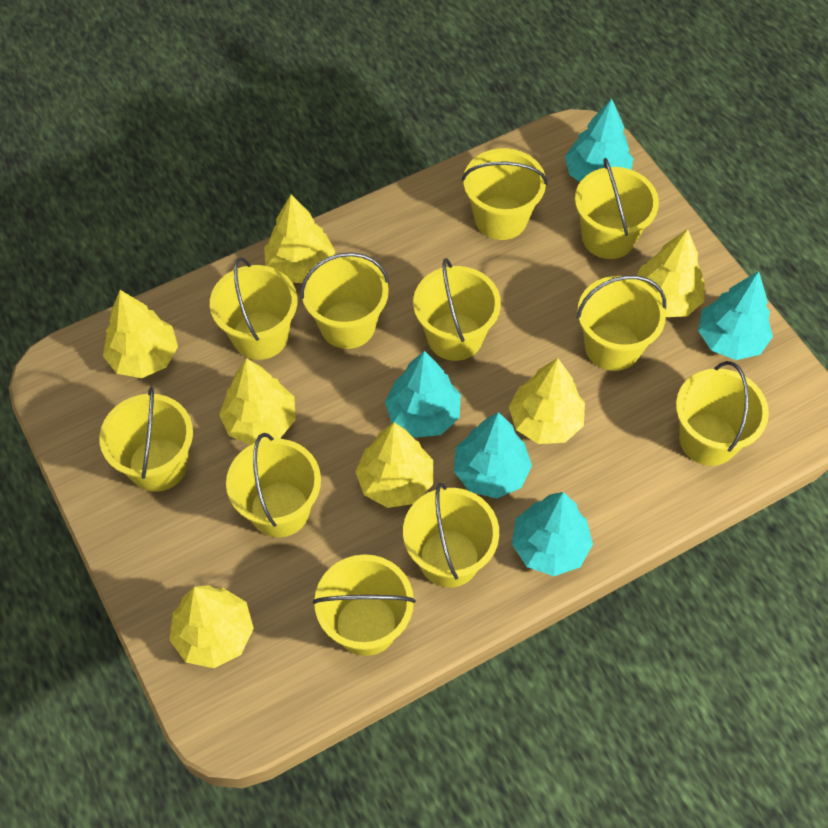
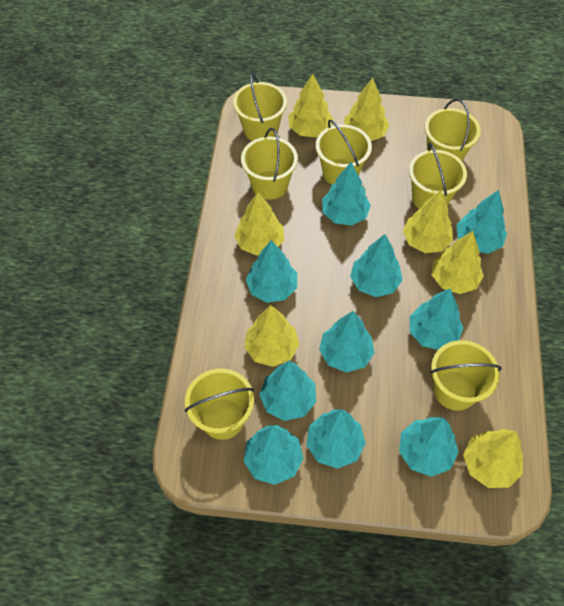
turquoise tree: 5 -> 10
yellow bucket: 11 -> 7

